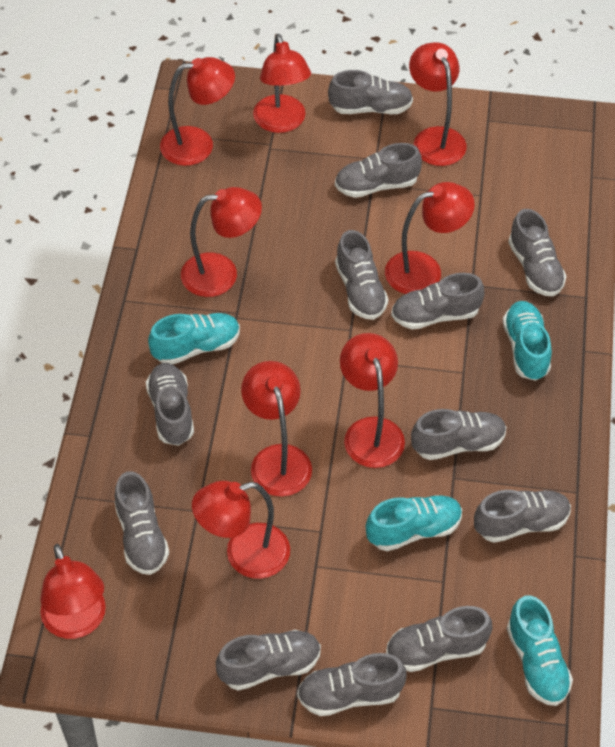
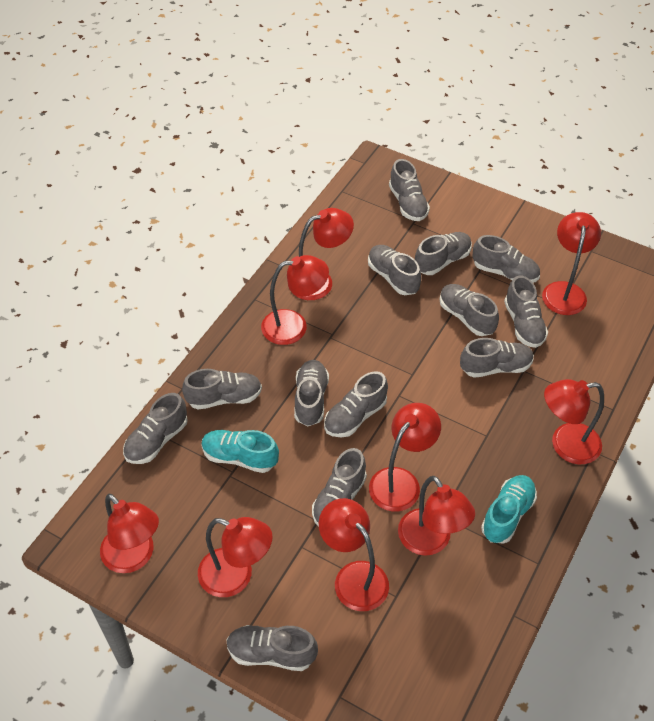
grey shoe: 12 -> 13
turquoise shoe: 4 -> 2

